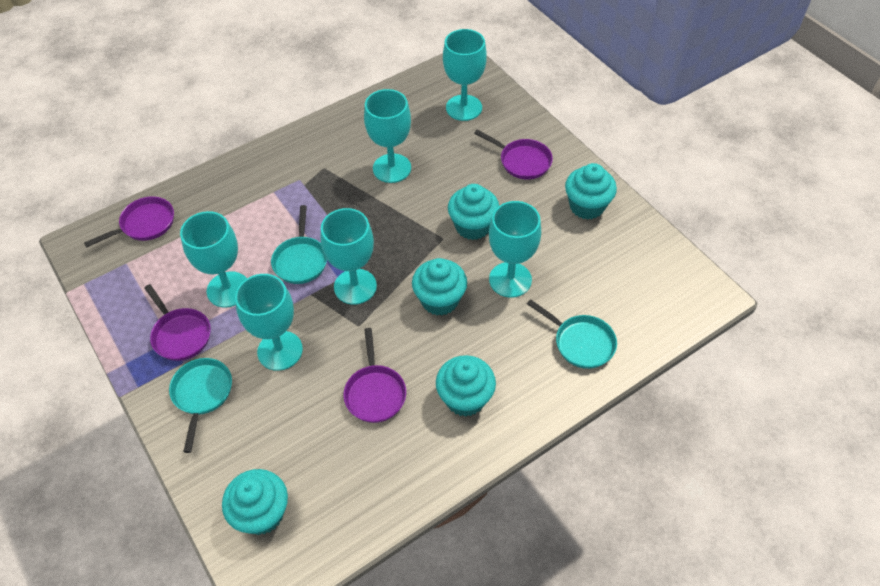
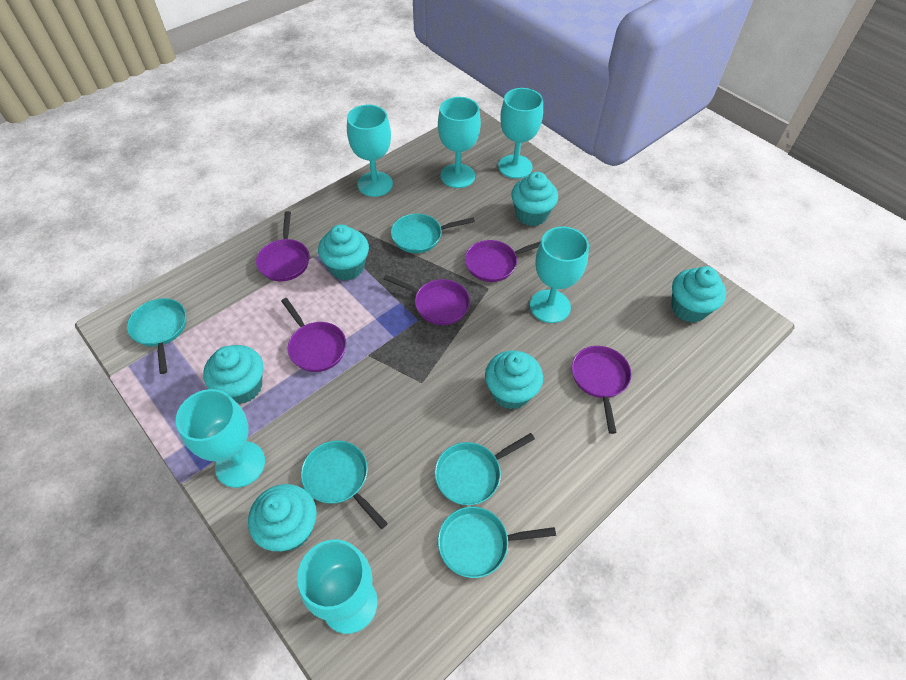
purple pan: 4 -> 5
turquoise cupcake: 5 -> 6
turquoise pan: 3 -> 5

